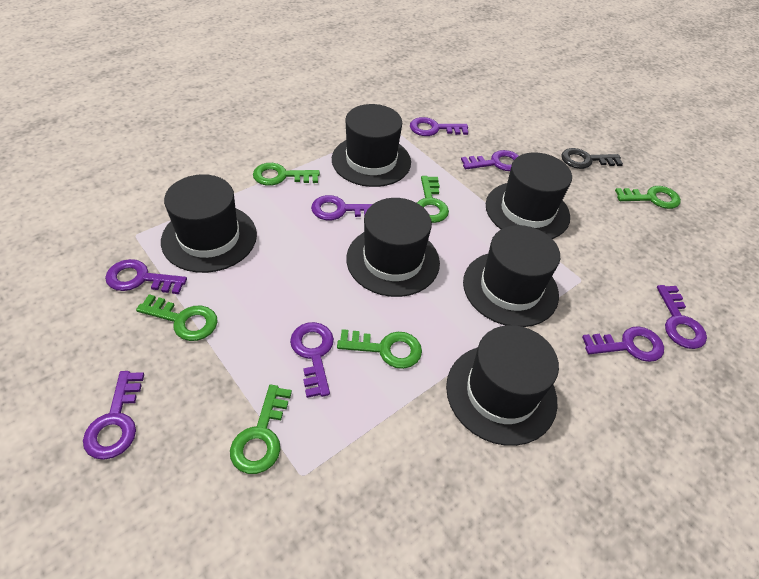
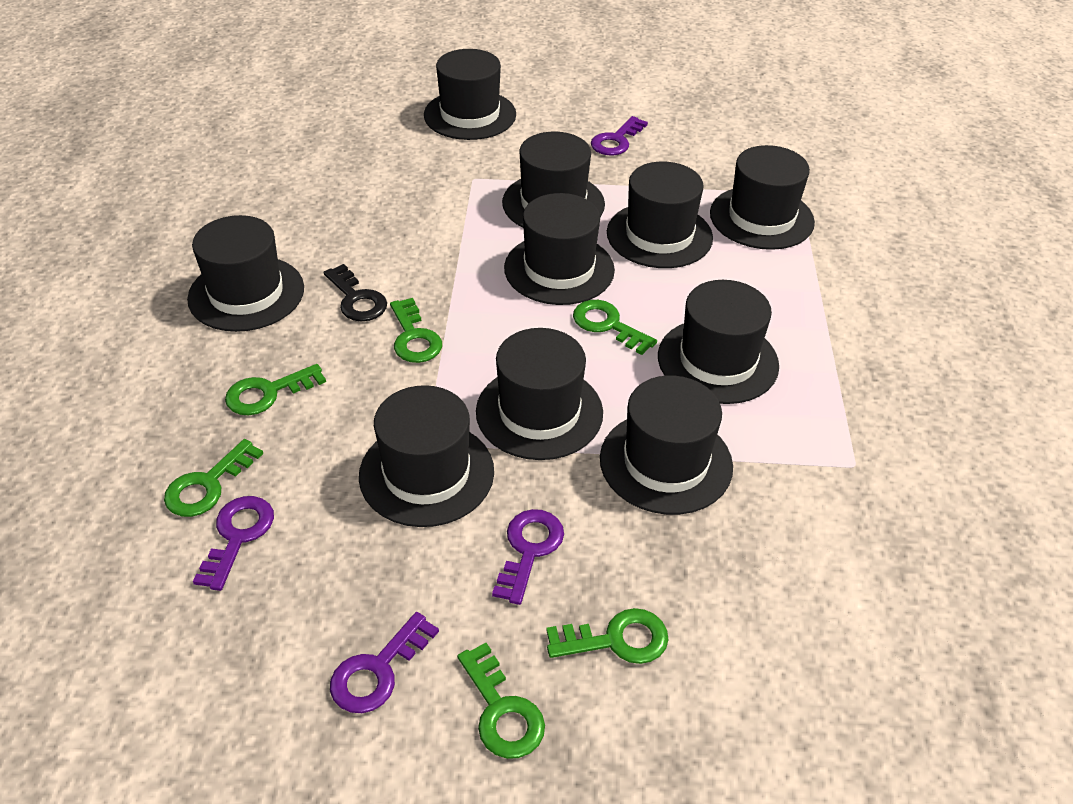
black hat: 6 -> 10
purple key: 8 -> 4

